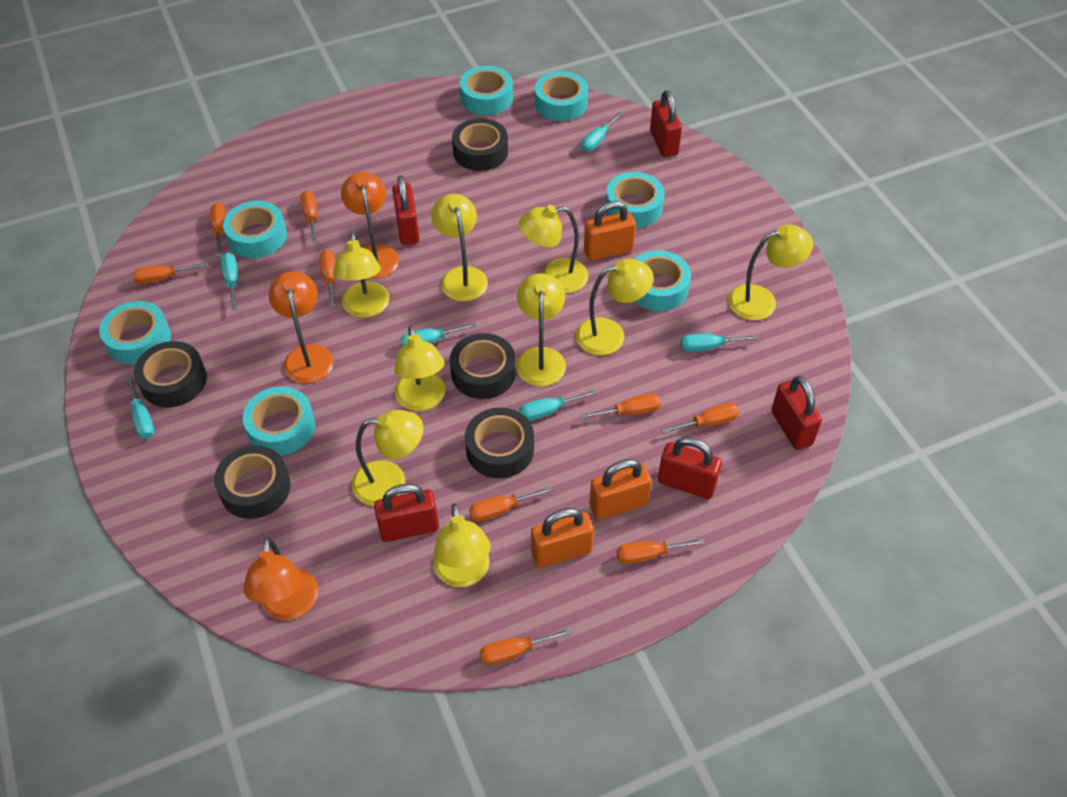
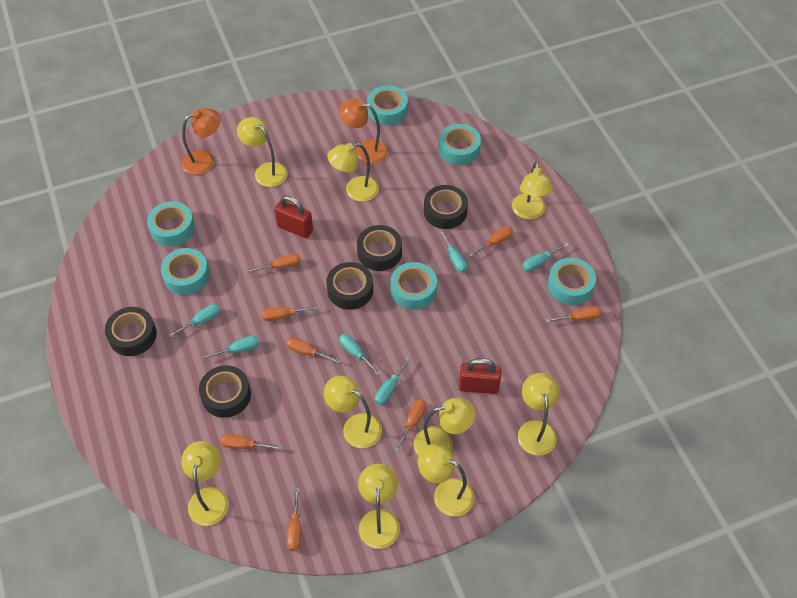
orange lamp: 3 -> 2
orange padlock: 3 -> 0
orange screwdriver: 9 -> 8
red padlock: 5 -> 2
turquoise tape: 7 -> 6

